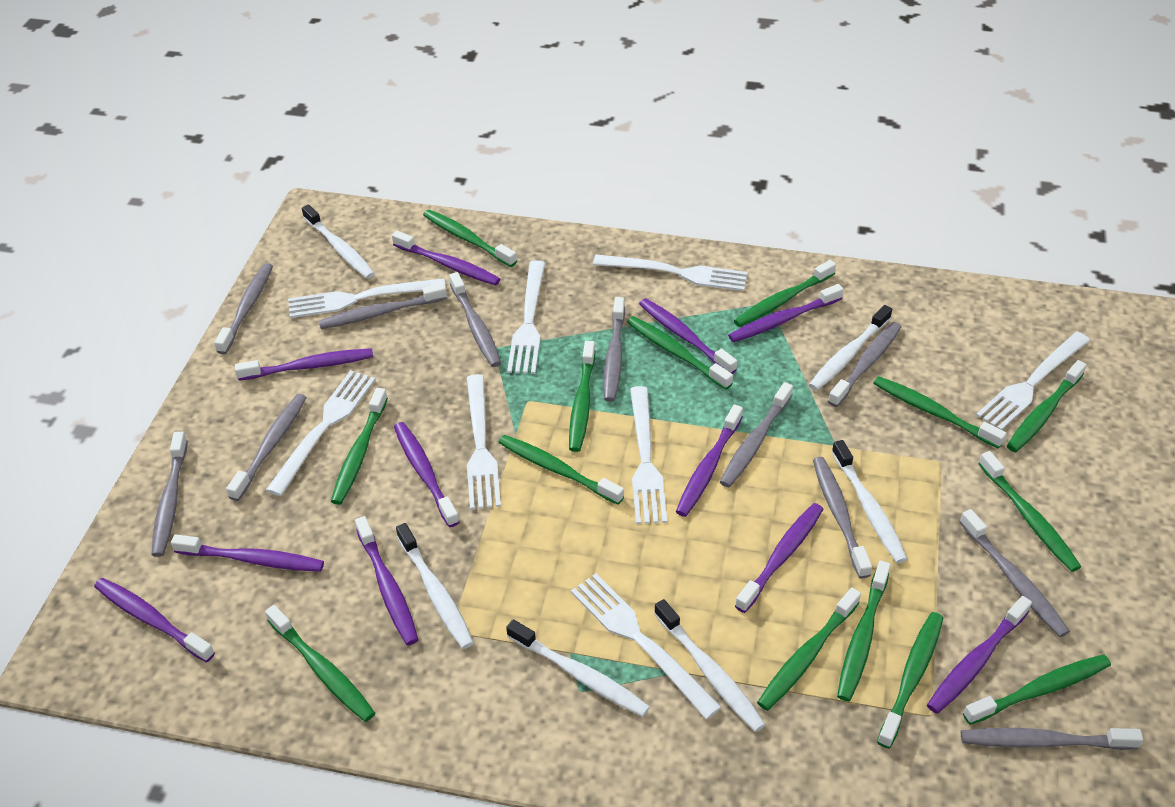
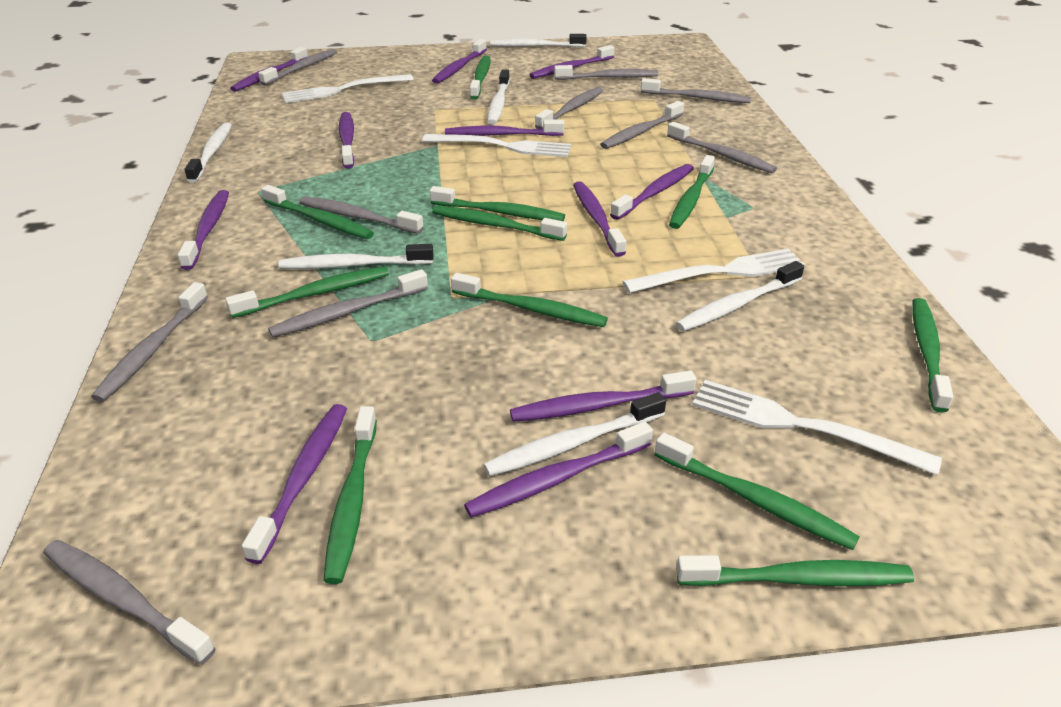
green toothbrush: 14 -> 11
grey toothbrush: 11 -> 10
white fork: 8 -> 4

